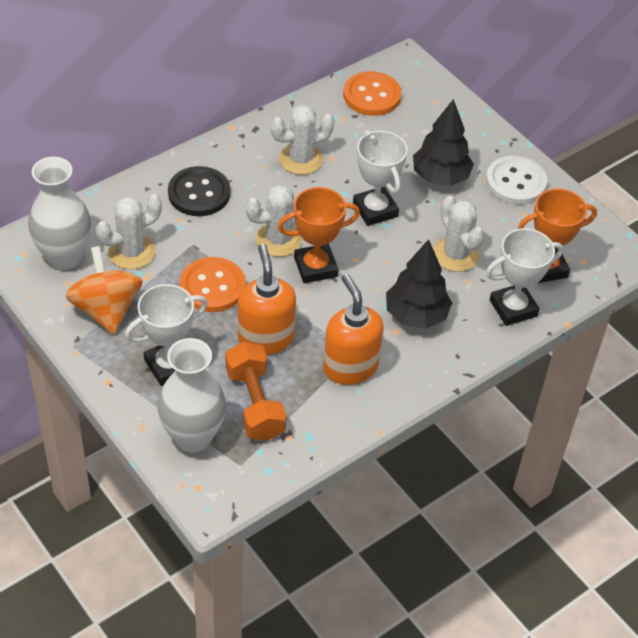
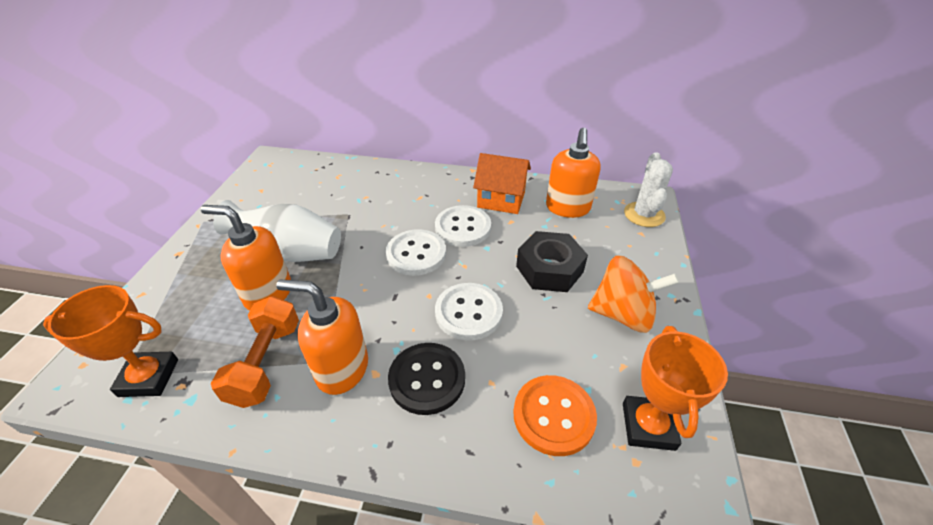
black nut: 0 -> 1
black tree: 2 -> 0
orange button: 2 -> 1
orange house: 0 -> 1
orange soap dispenser: 2 -> 3
white button: 1 -> 3
white cactus: 4 -> 1
white trophy: 3 -> 0
white vase: 2 -> 1

